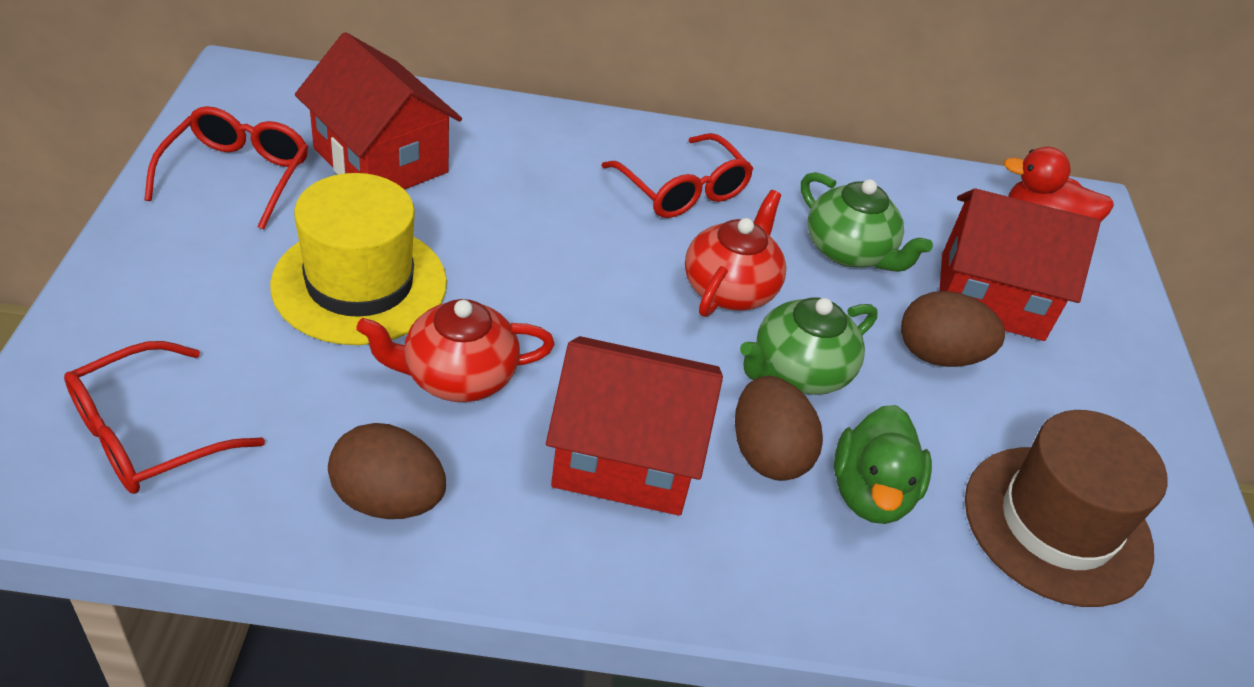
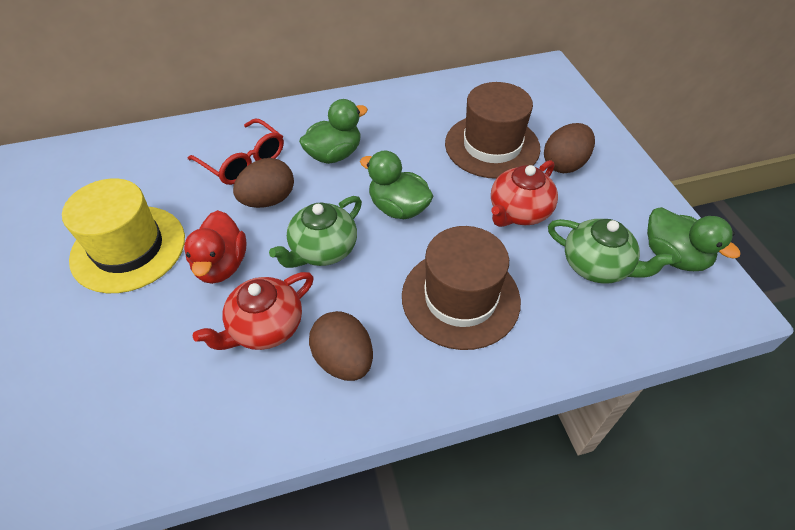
brown hat: 1 -> 2
green duck: 1 -> 3
red glasses: 3 -> 1
red house: 3 -> 0

